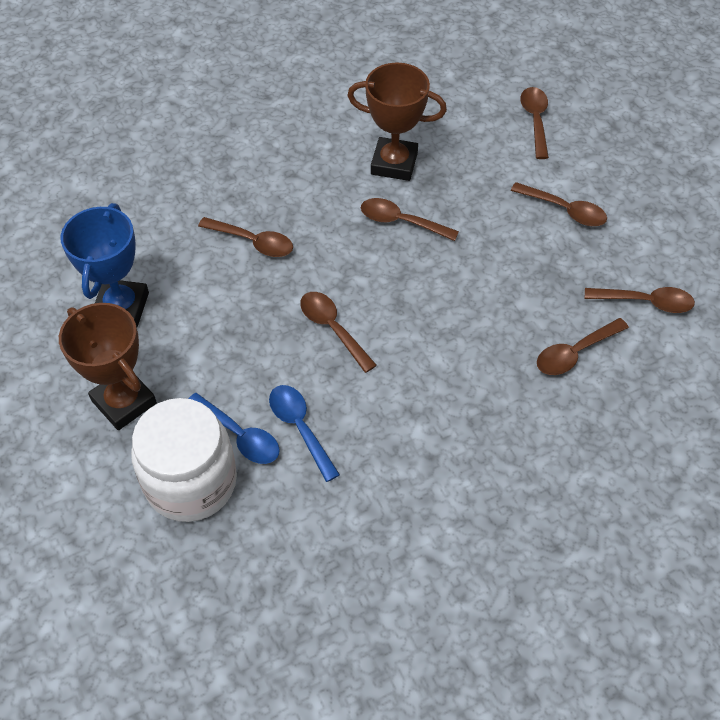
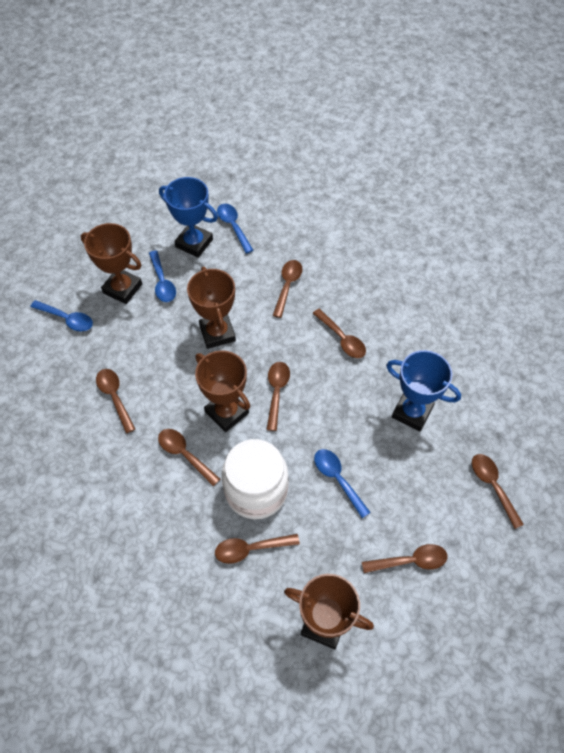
blue spoon: 2 -> 4
blue trophy: 1 -> 2
brown spoon: 7 -> 8
brown trophy: 2 -> 4

